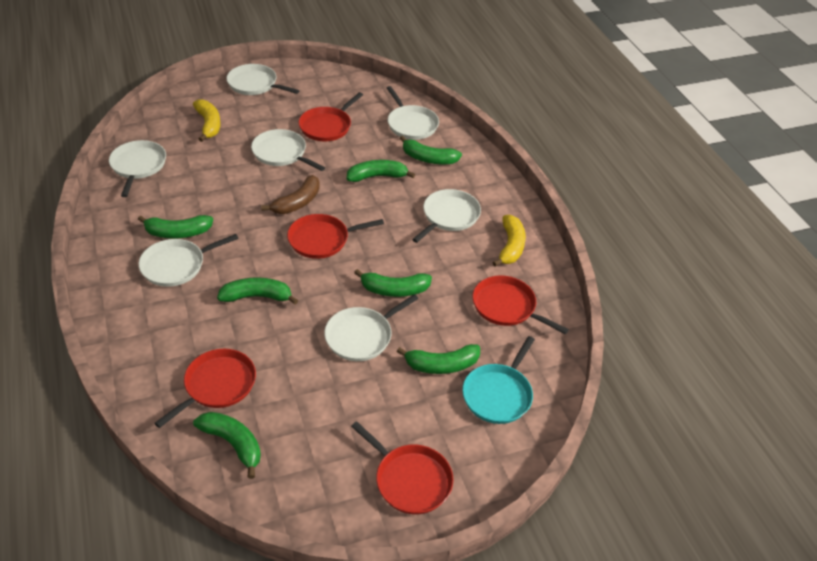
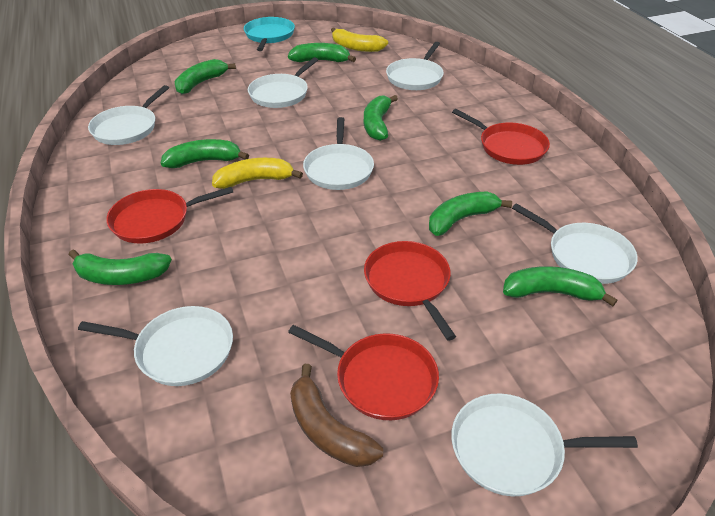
red pan: 5 -> 4

